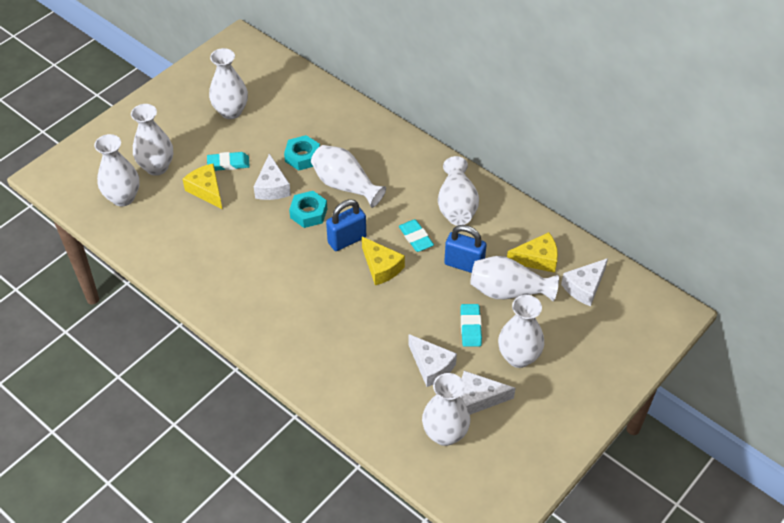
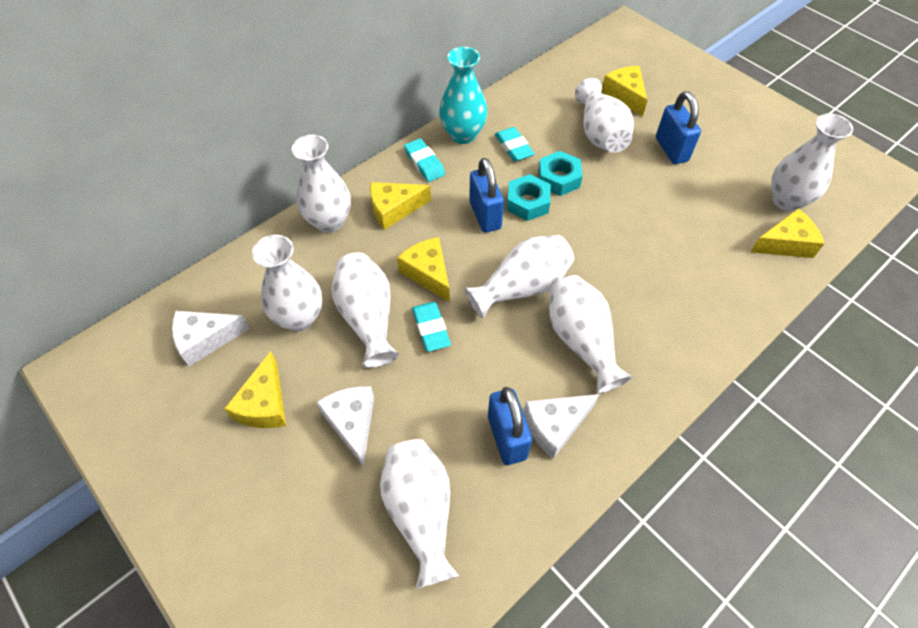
blue padlock: 2 -> 3
turquoise vase: 0 -> 1
white cheese: 4 -> 3
yellow cheese: 3 -> 5

